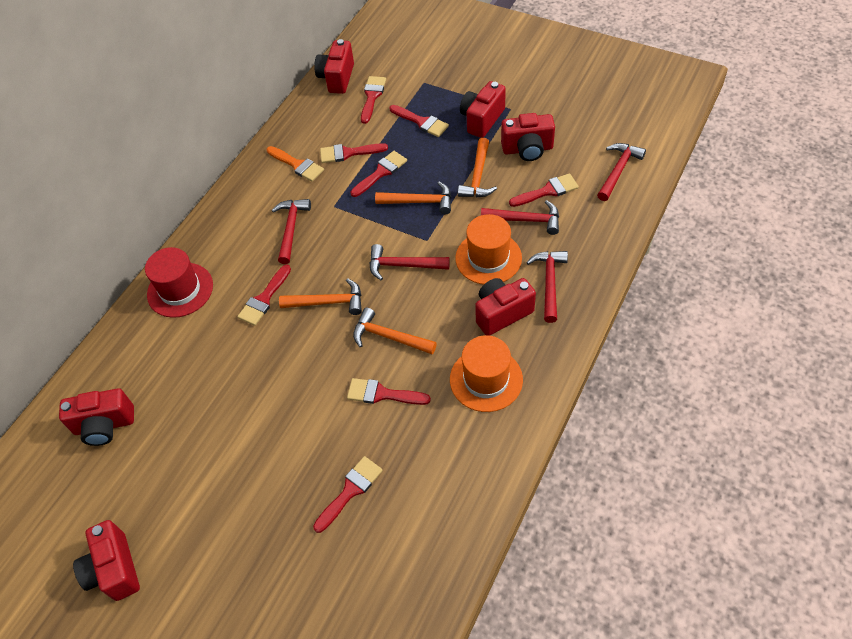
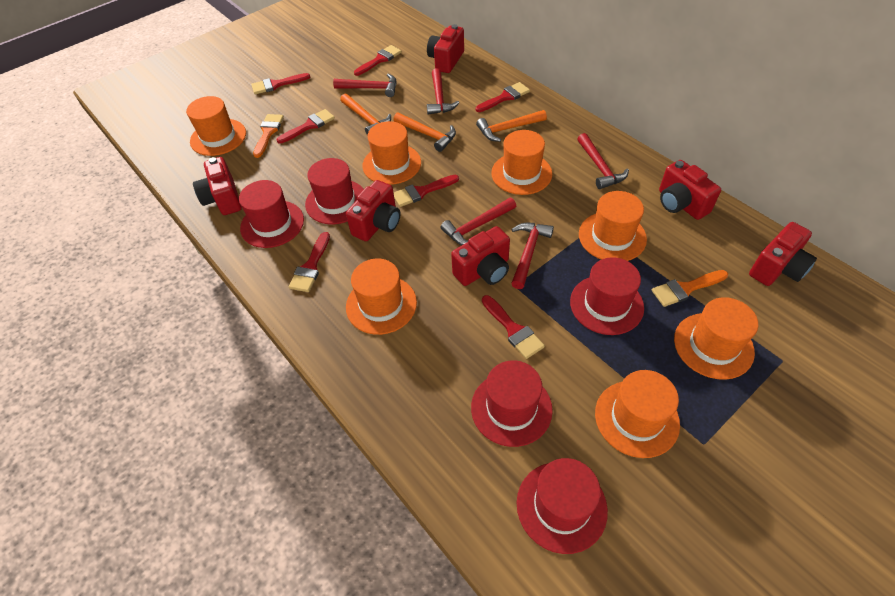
orange brush: 1 -> 2
orange hammer: 4 -> 3
orange hat: 2 -> 7
red brush: 8 -> 7
red hat: 1 -> 5

